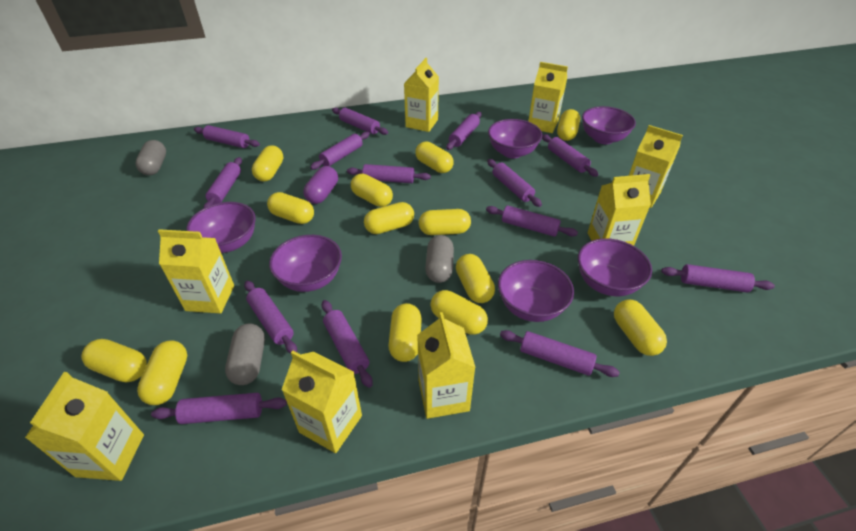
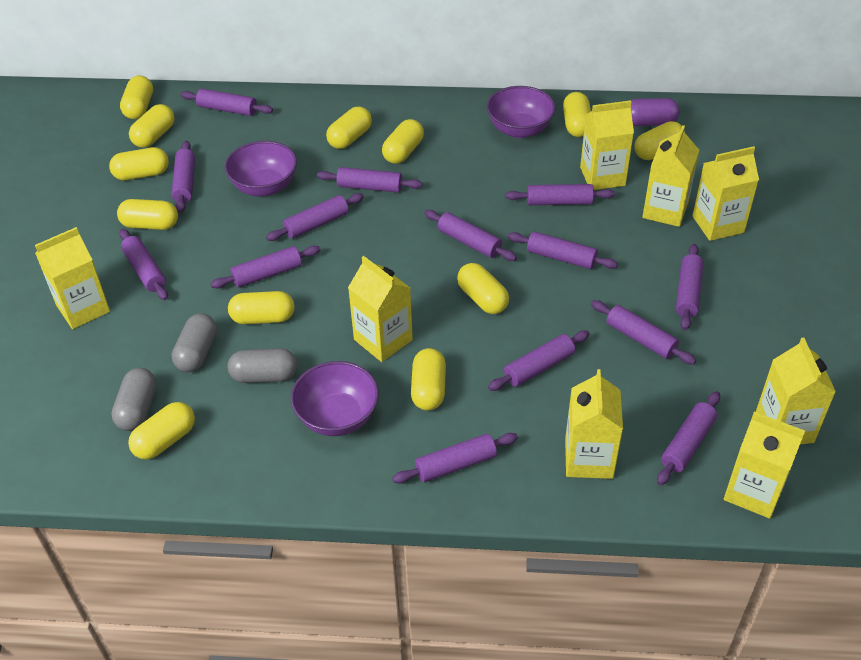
purple bowl: 6 -> 3
yellow capsule: 13 -> 12

